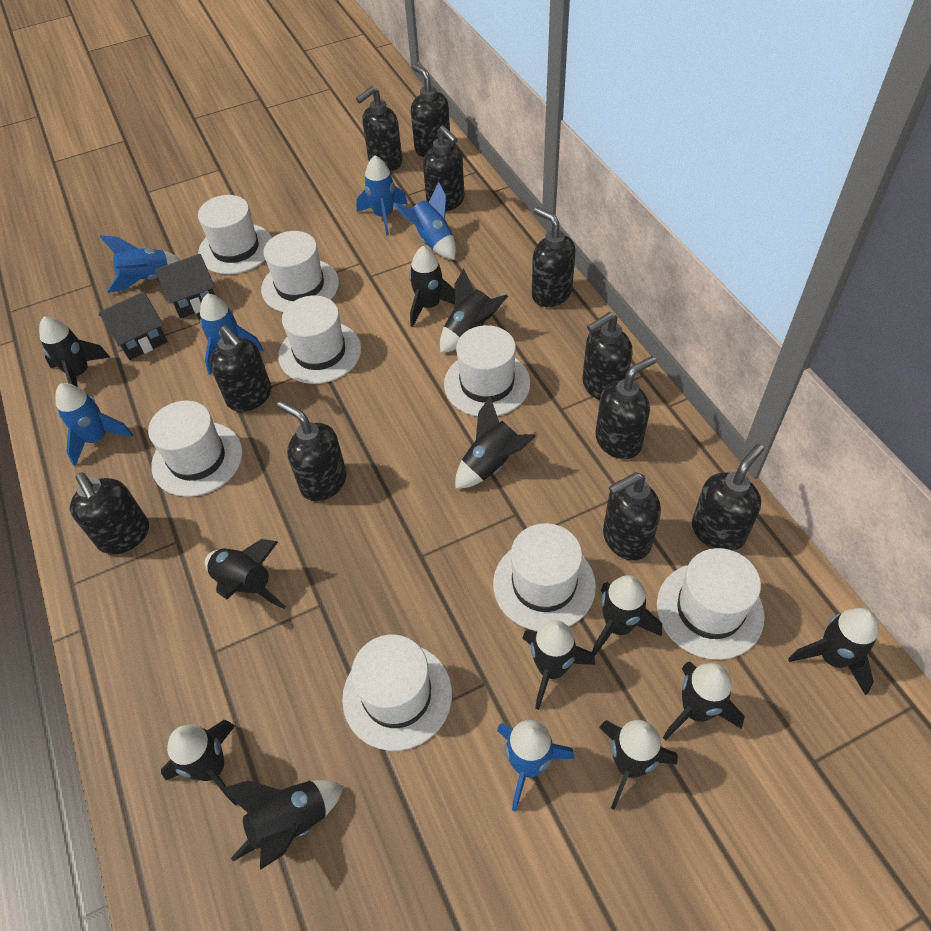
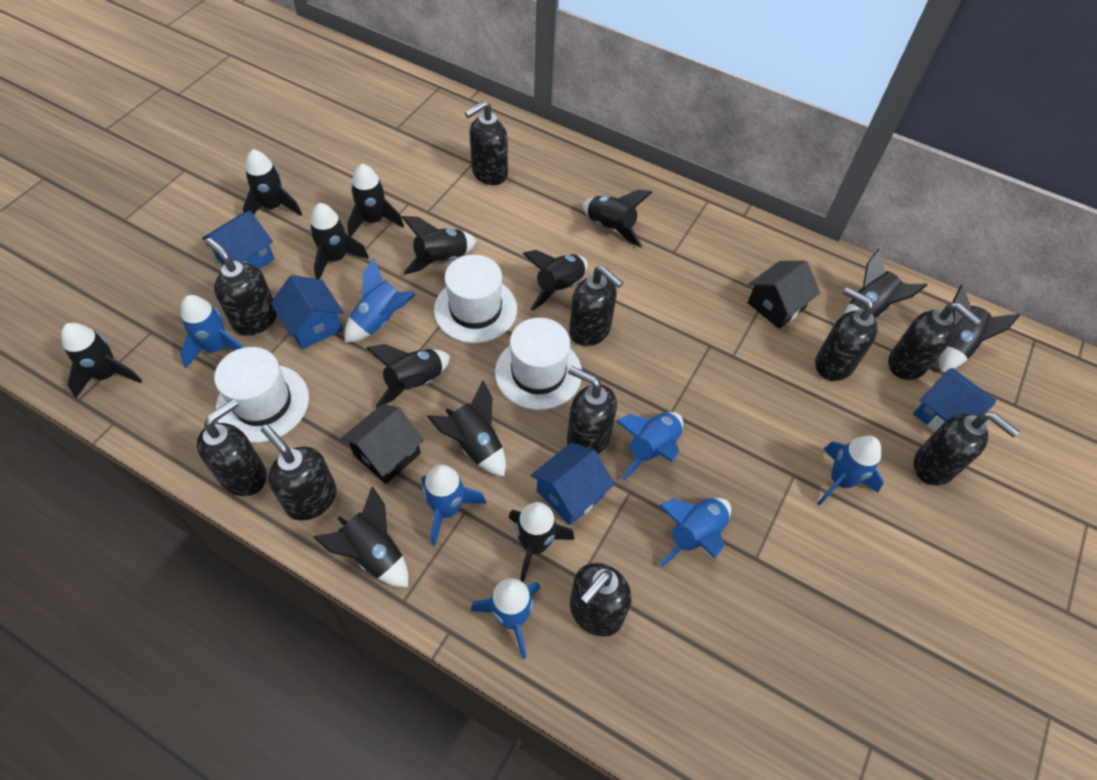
black rocket: 12 -> 13
black soap dispenser: 11 -> 10
blue house: 0 -> 4
blue rocket: 6 -> 7
white hat: 8 -> 3

